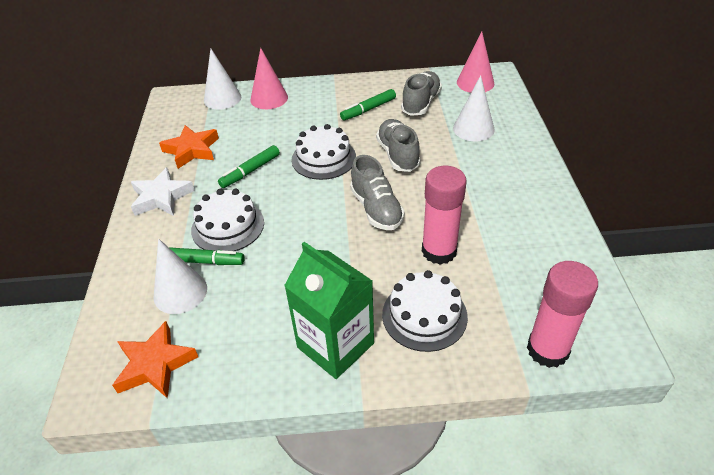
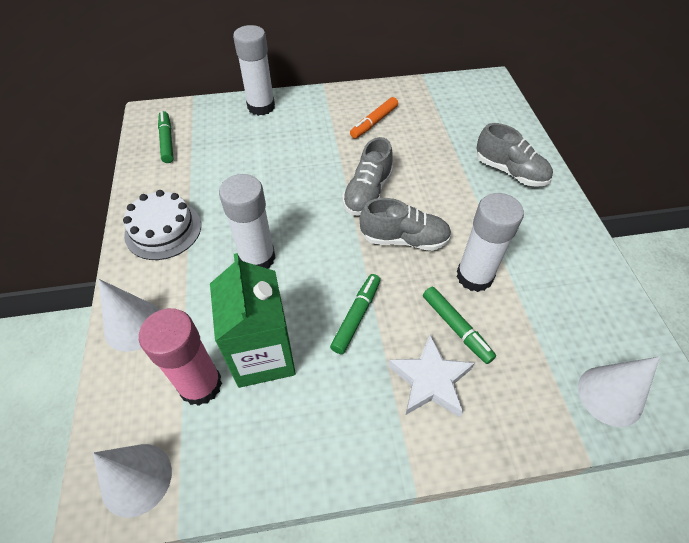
orange marker: 0 -> 1
orange star: 2 -> 0
pink cone: 2 -> 0
pink glue stick: 2 -> 1
white cake: 3 -> 1
white glue stick: 0 -> 3

